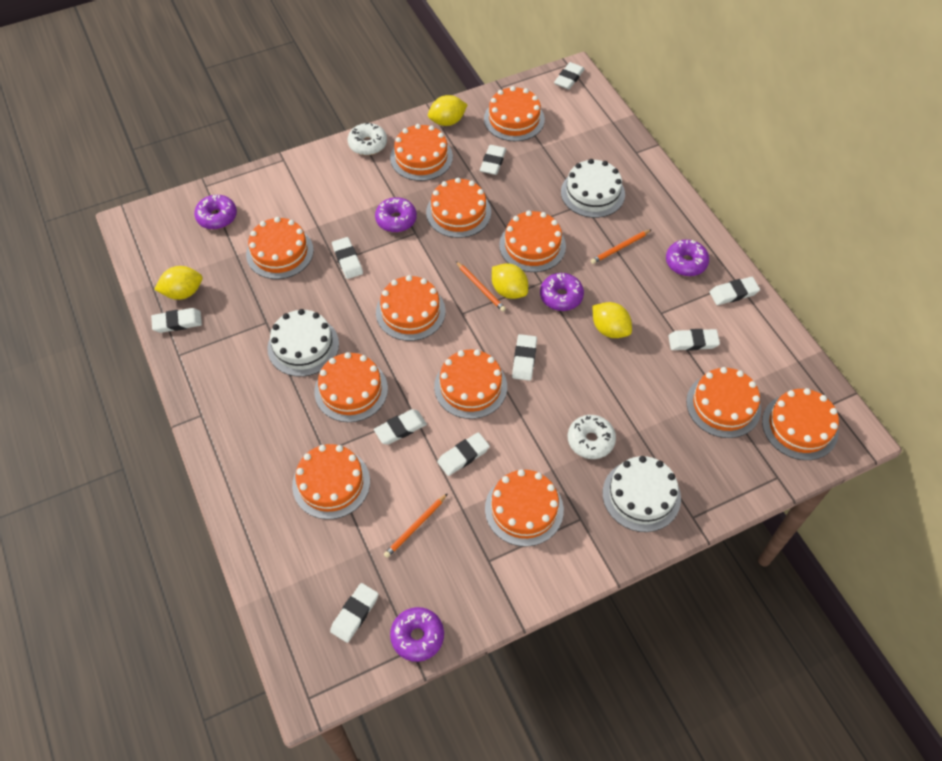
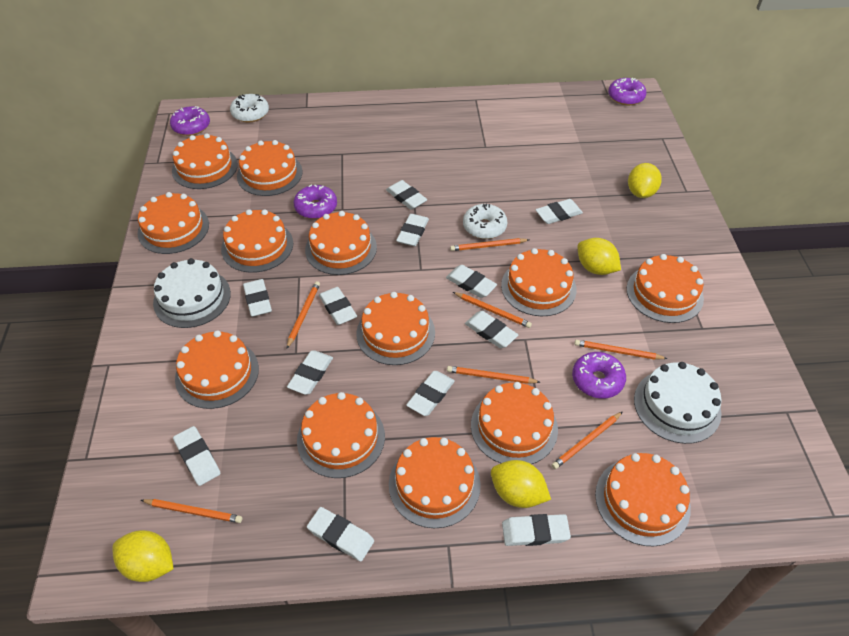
orange cake: 12 -> 13
orange pencil: 3 -> 7
purple donut: 5 -> 4
white cake: 3 -> 2
white eraser: 10 -> 12

